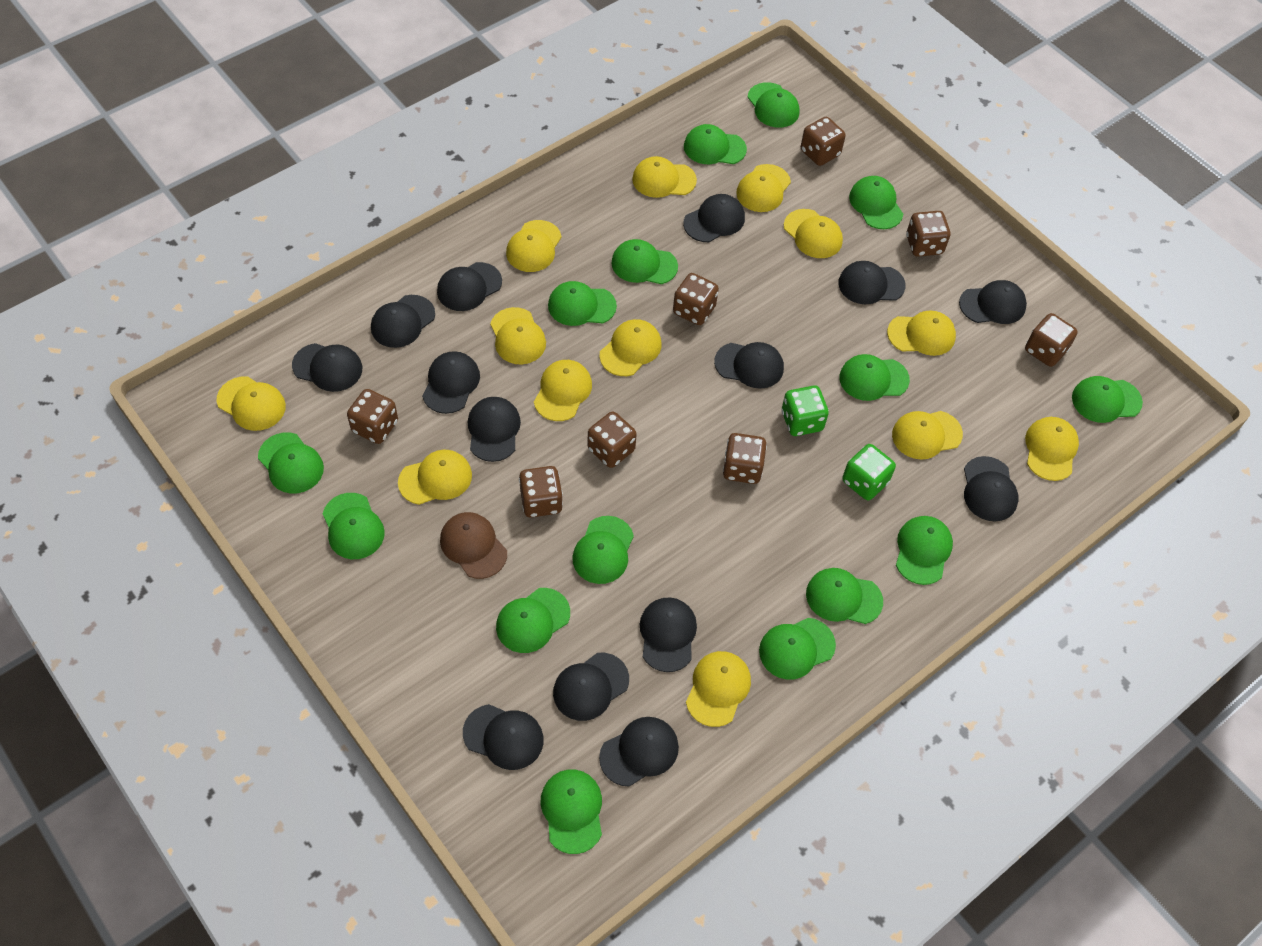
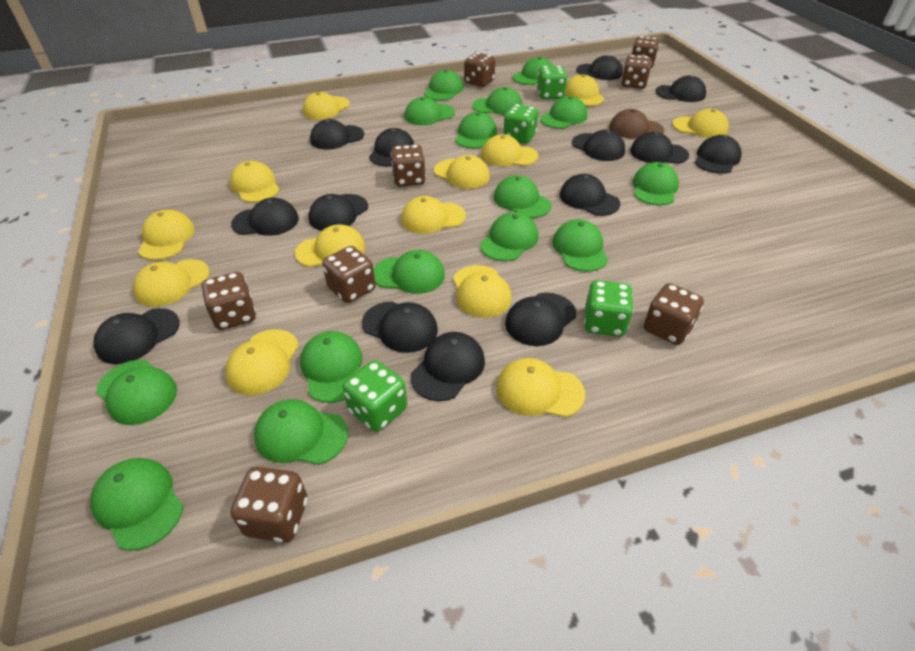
green dice: 2 -> 4

